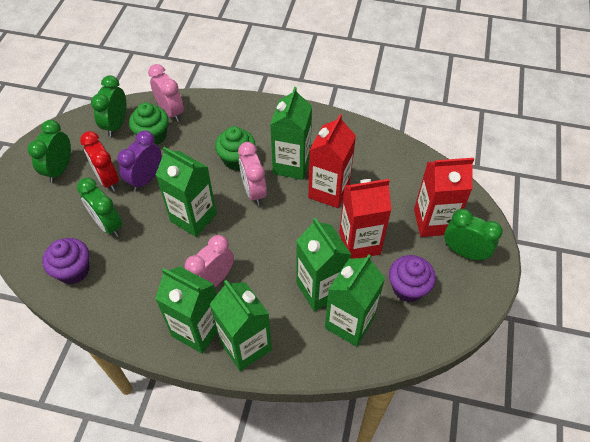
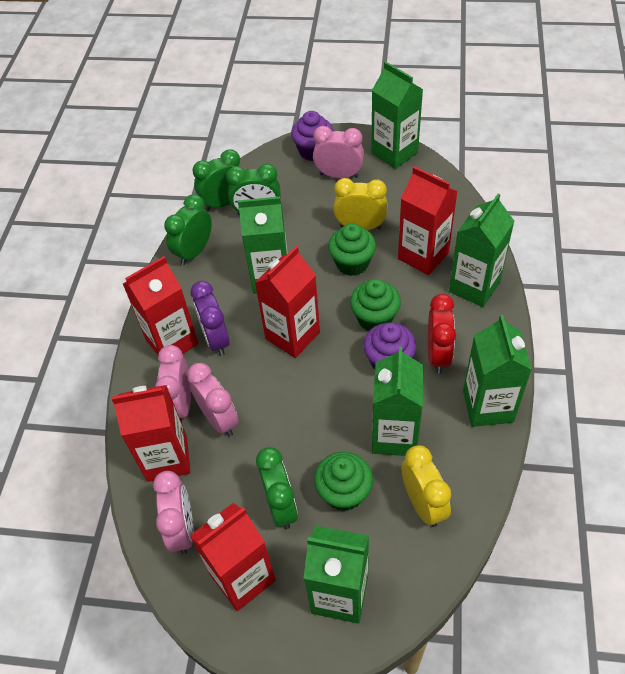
green cupcake: 2 -> 3
pink clock: 3 -> 4
red carton: 3 -> 5
yellow clock: 0 -> 2

